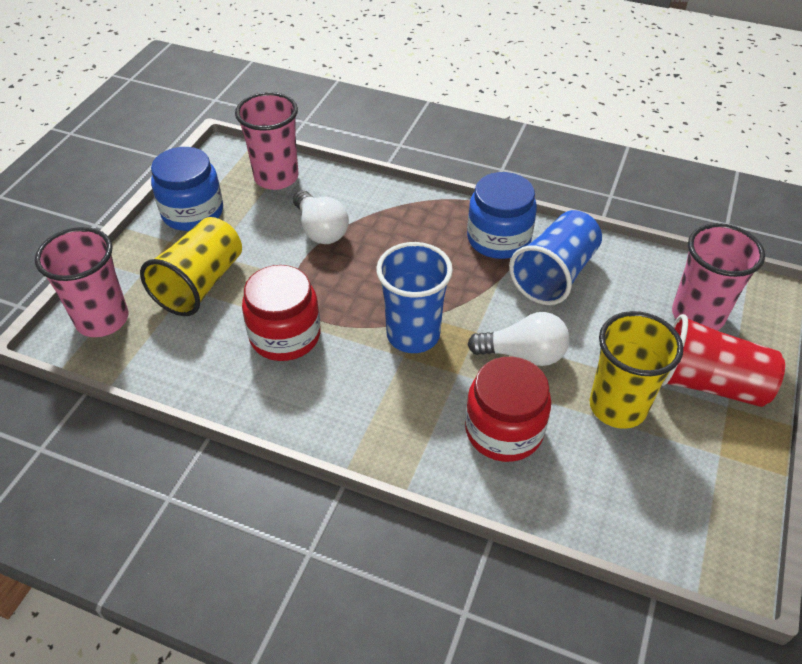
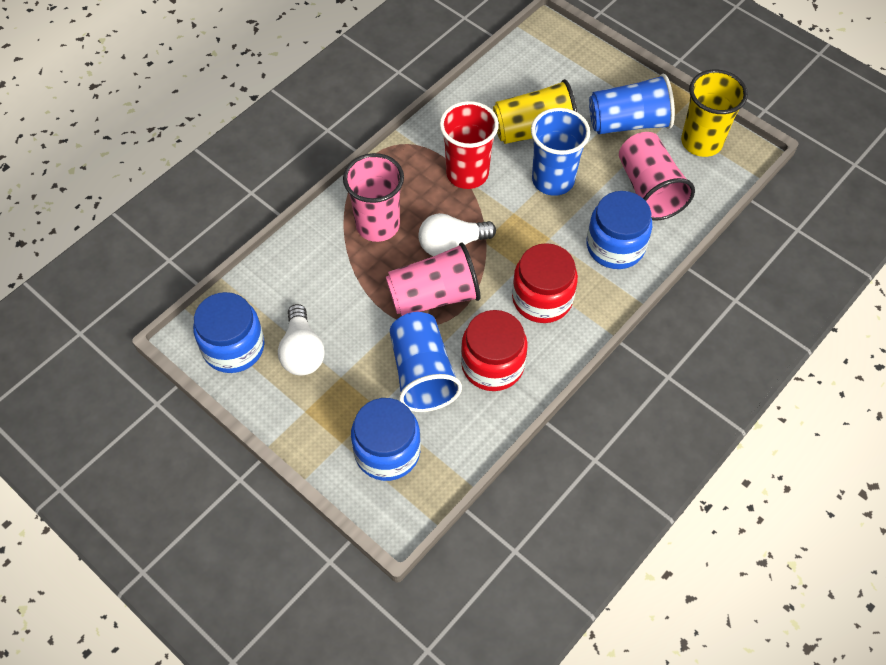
blue cup: 2 -> 3
blue jar: 2 -> 3

